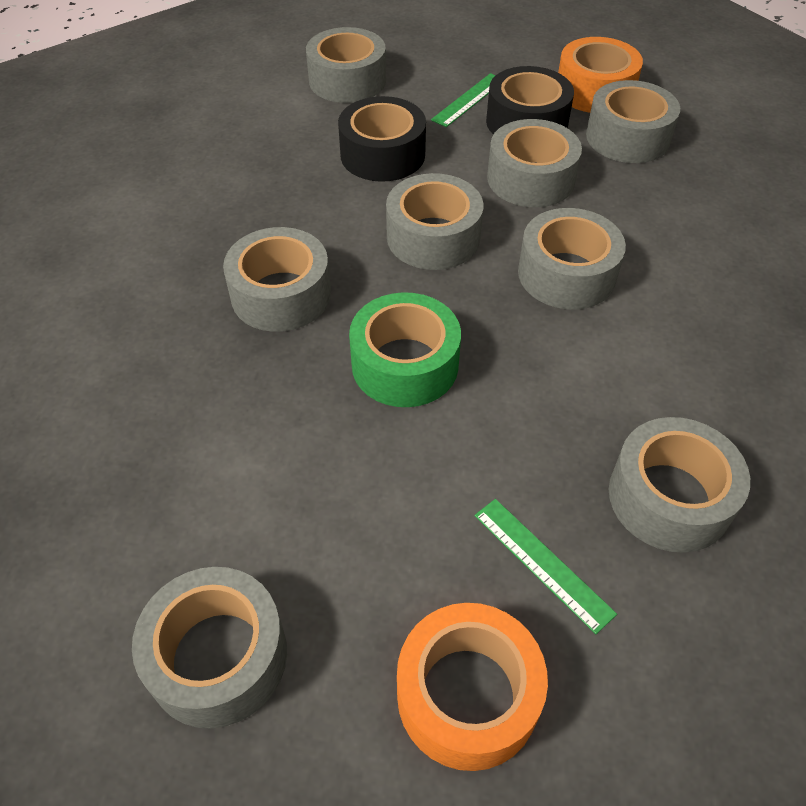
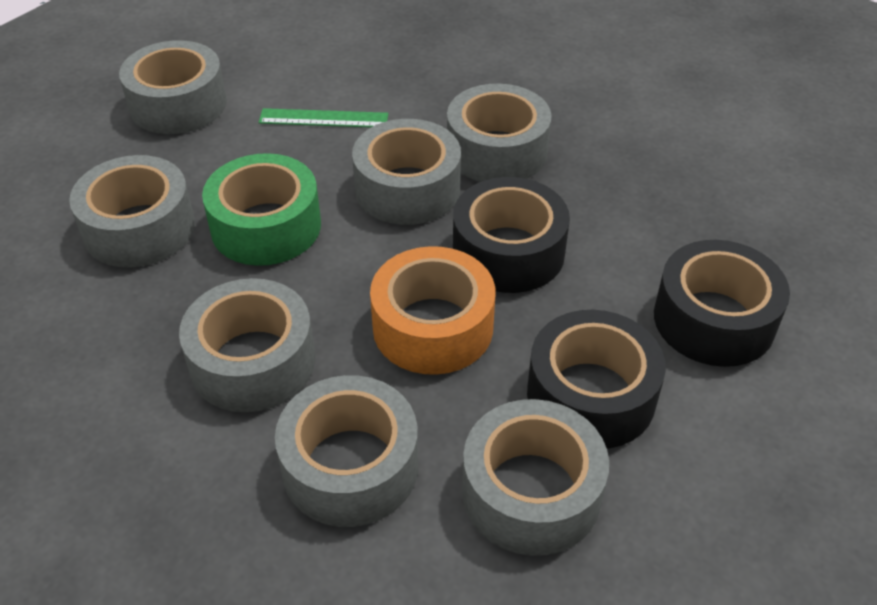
black tape: 2 -> 3
green ruler: 2 -> 1
grey tape: 8 -> 7
orange tape: 2 -> 1

